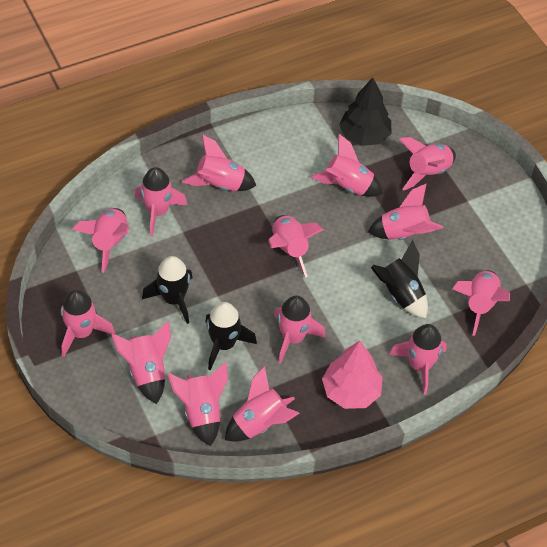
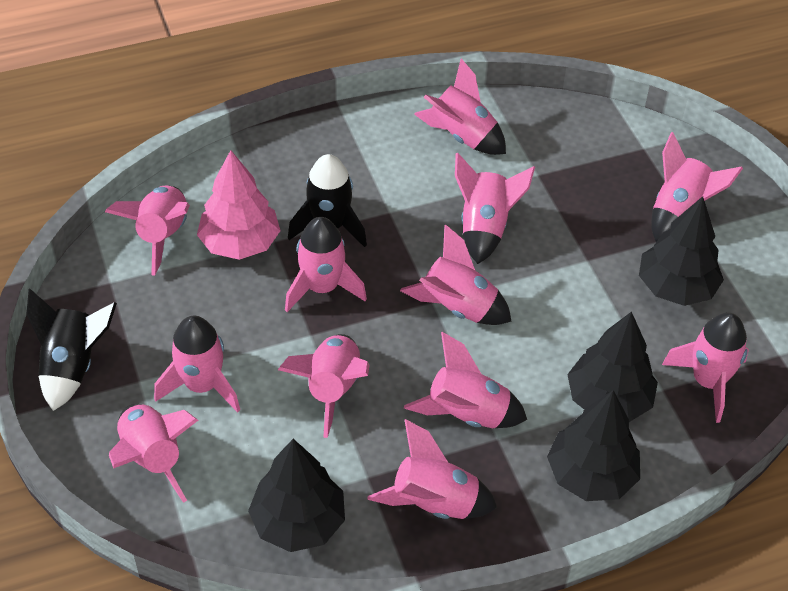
black rocket: 3 -> 2
black tree: 1 -> 4
pink rocket: 14 -> 12

